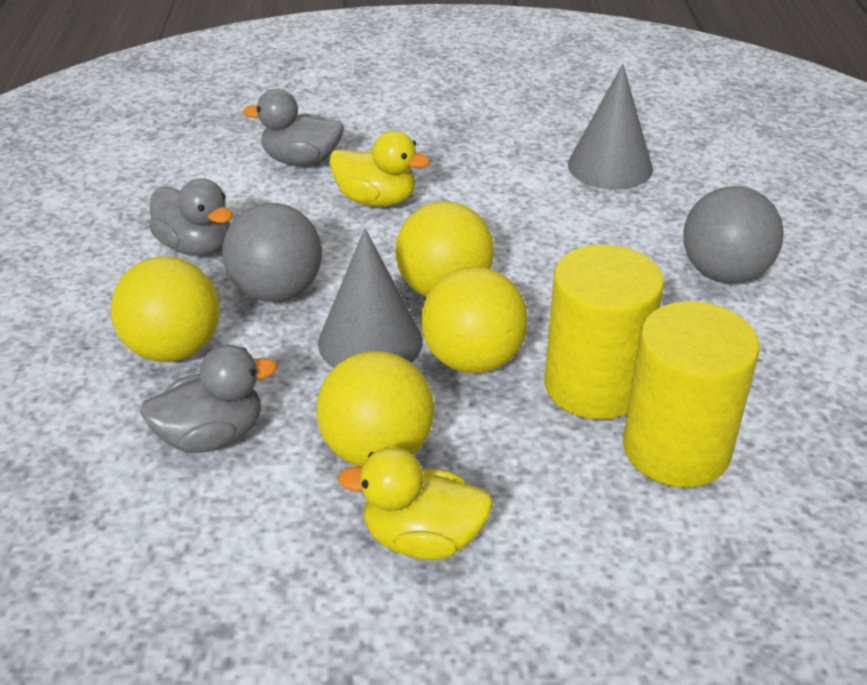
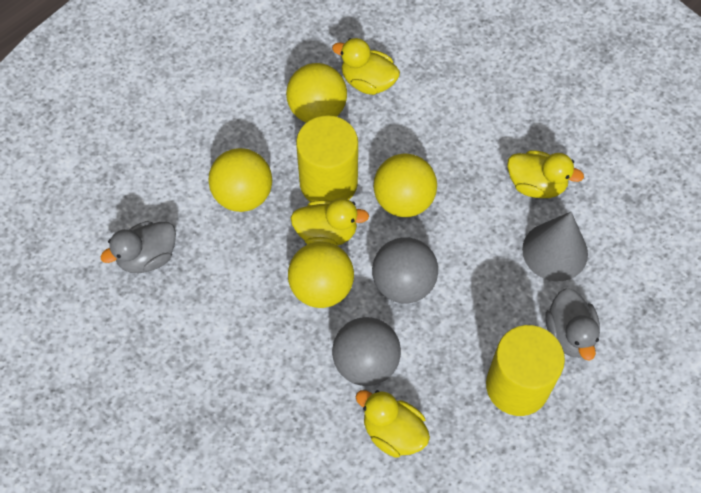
grey cone: 2 -> 1
grey duck: 3 -> 2
yellow duck: 2 -> 4

